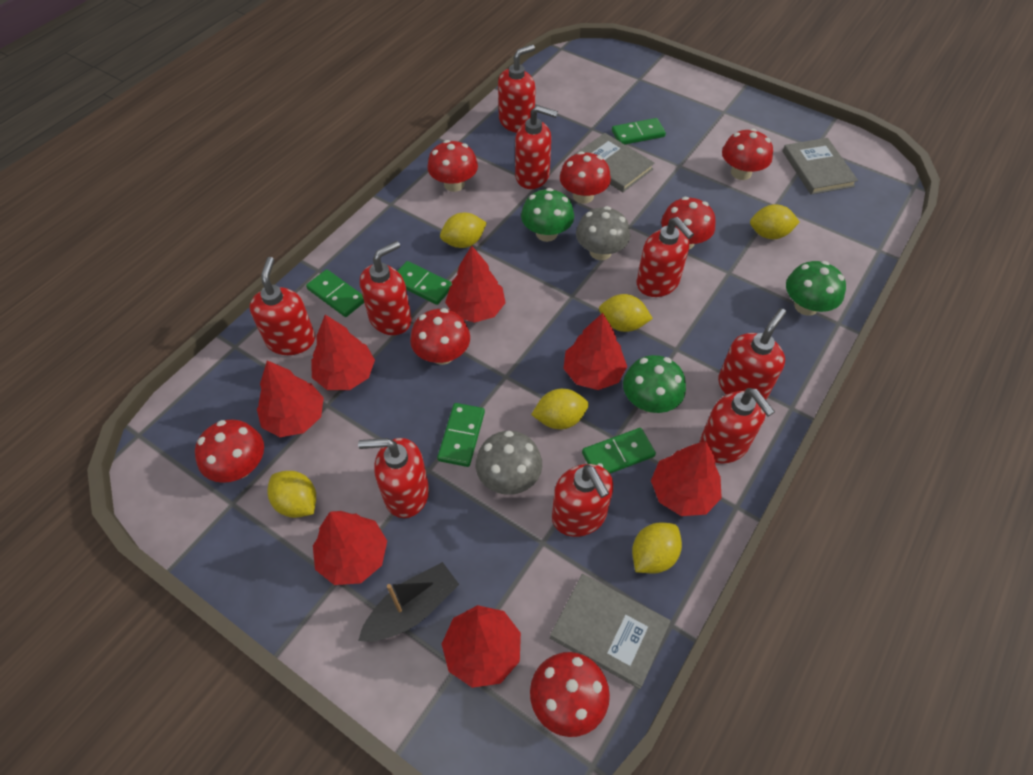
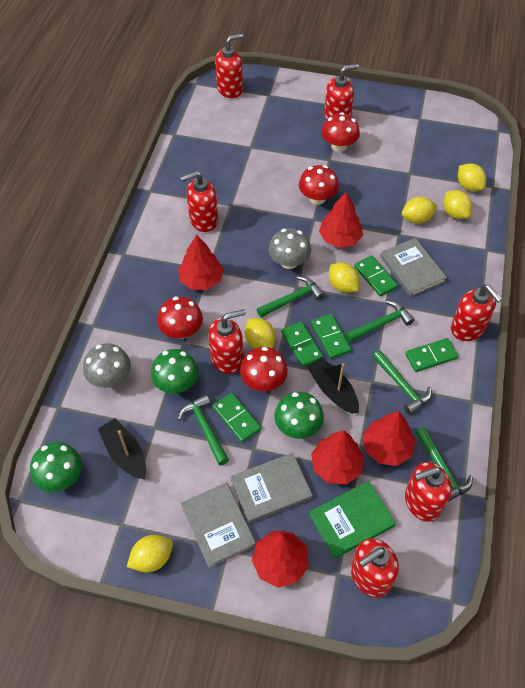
black boat: 1 -> 2
green book: 0 -> 1
green hammer: 0 -> 5
red mushroom: 7 -> 4
red soap dispenser: 9 -> 7
red tree: 7 -> 5

